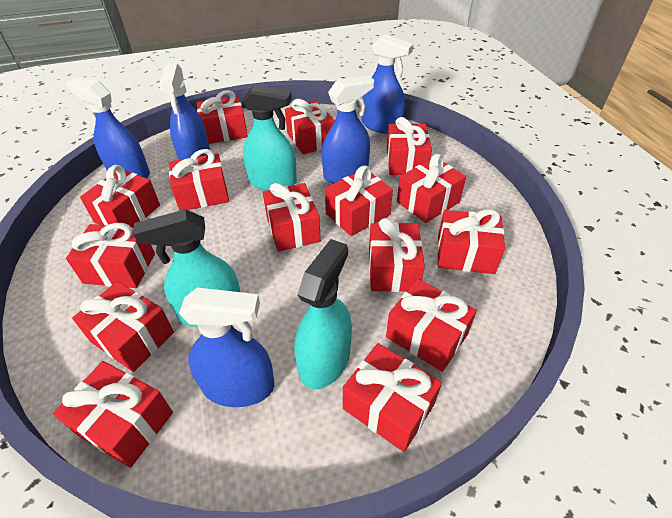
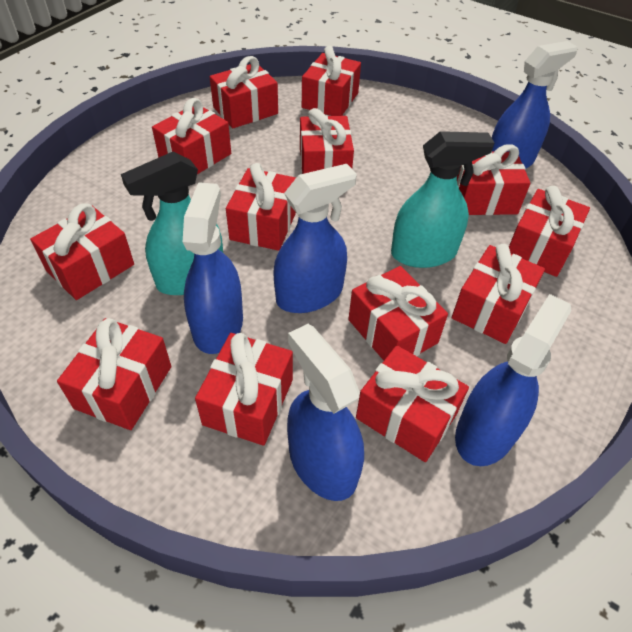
red gift: 15 -> 13
turquoise spray bottle: 3 -> 2

